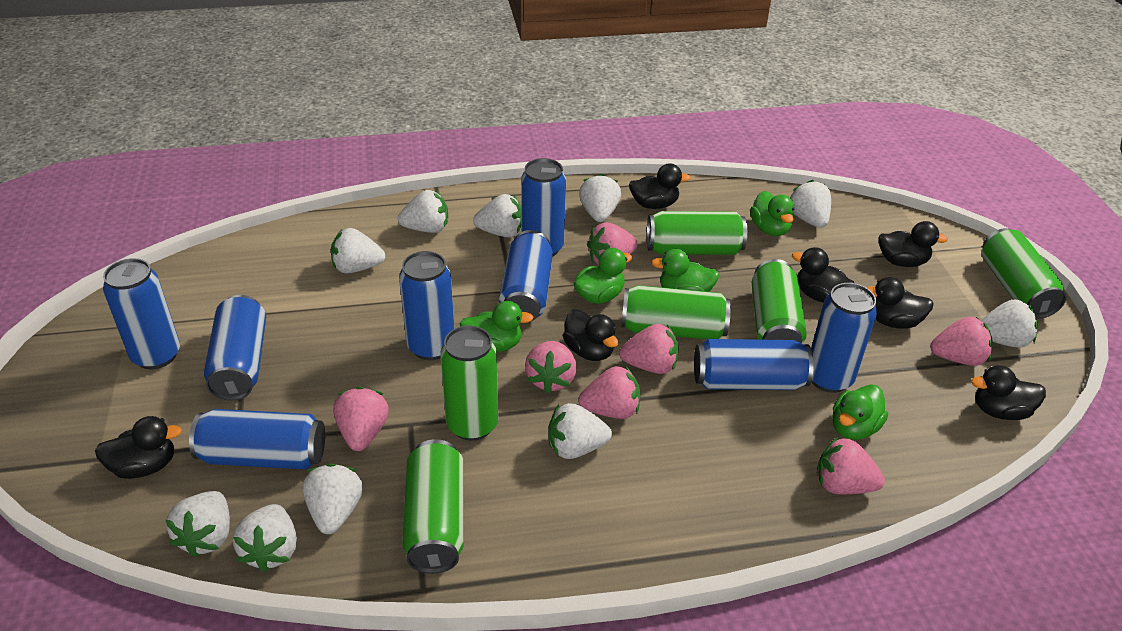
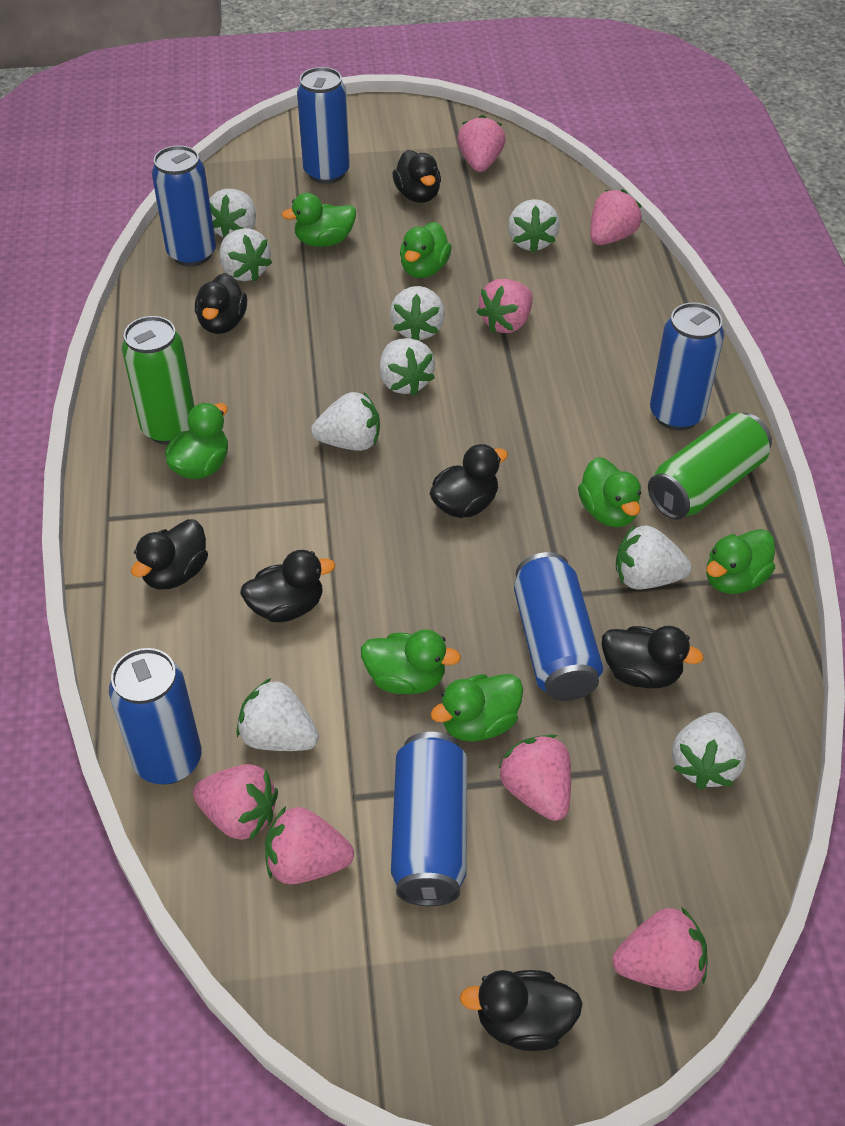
blue can: 8 -> 6
green can: 6 -> 2
green duck: 5 -> 7
white strawberry: 10 -> 9

